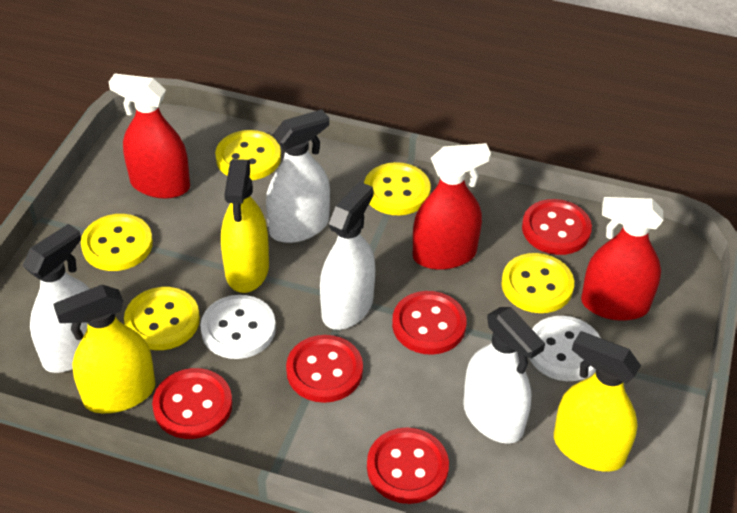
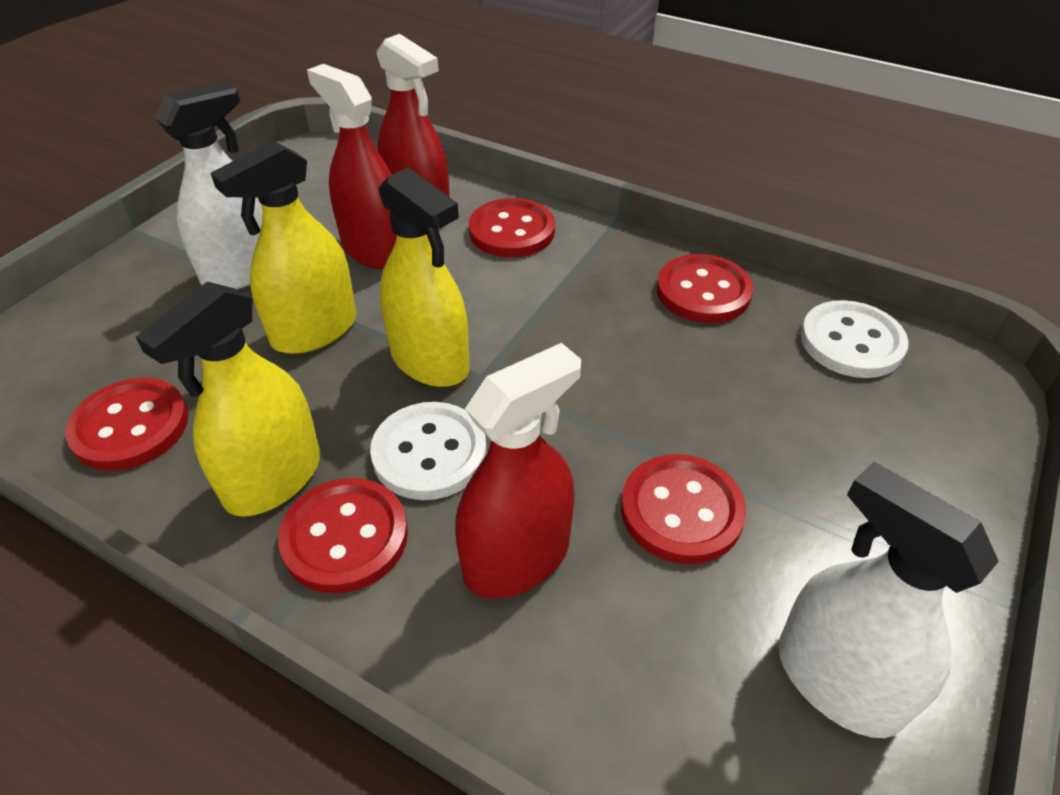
white spray bottle: 4 -> 2
yellow button: 5 -> 0

